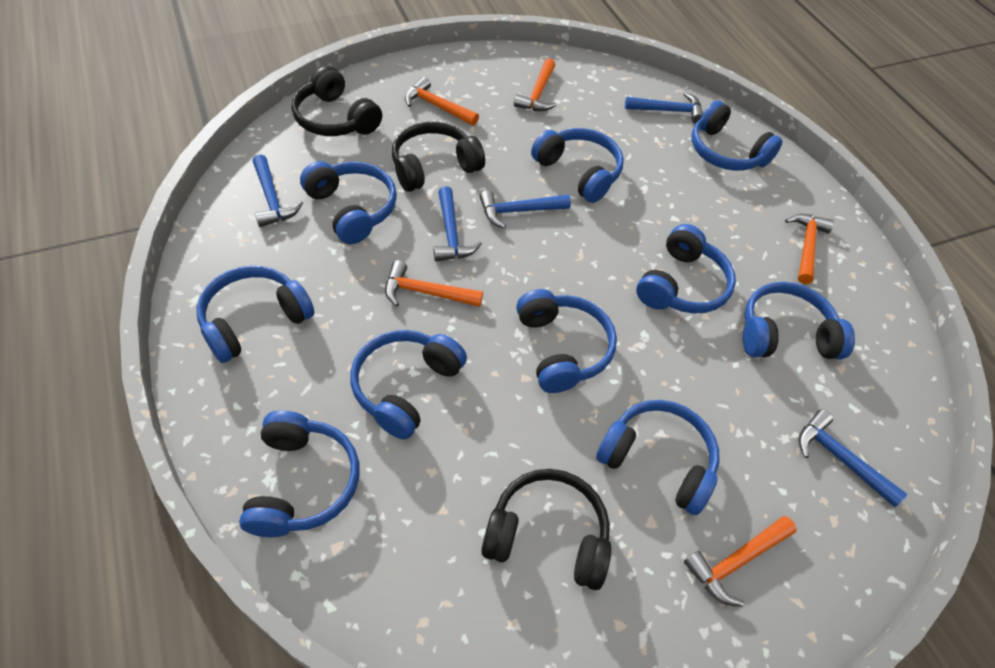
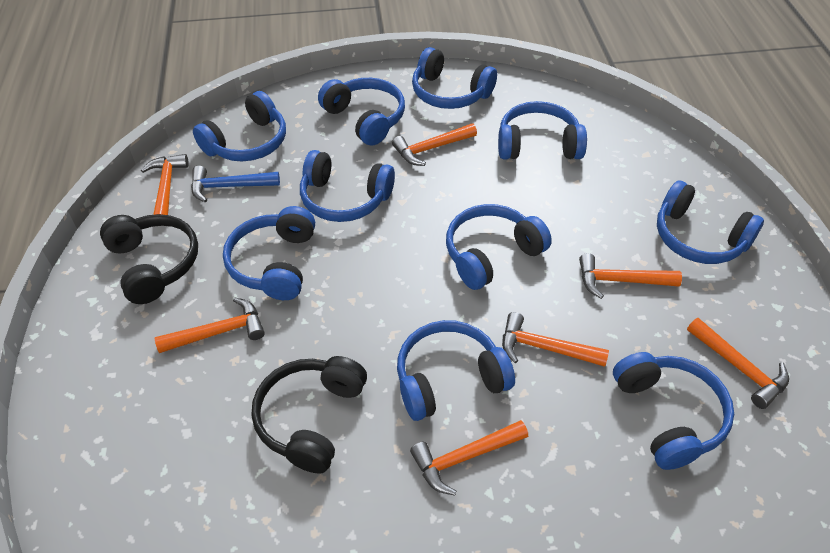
black headphones: 3 -> 2
blue hammer: 5 -> 1
orange hammer: 5 -> 7

